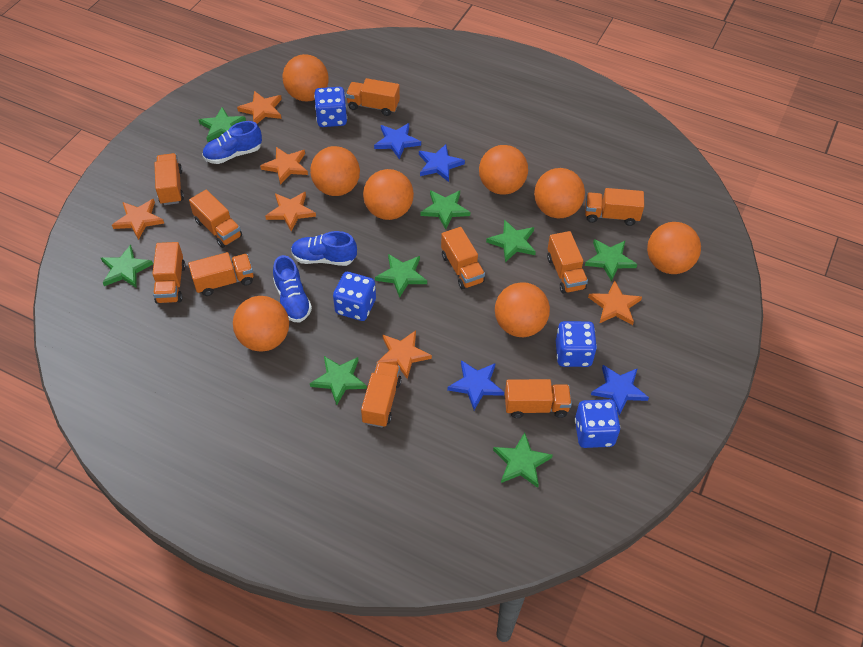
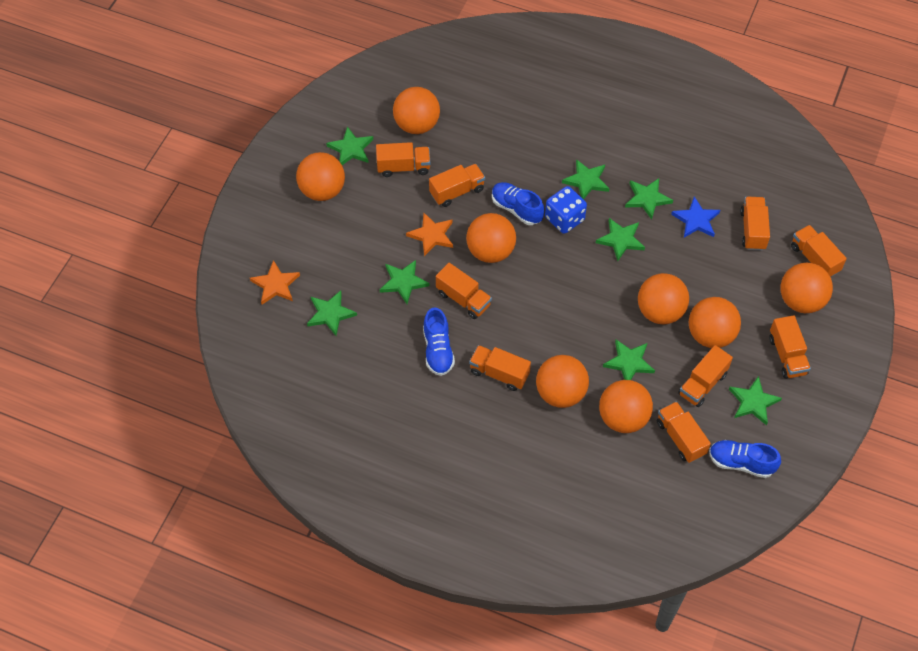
blue dice: 4 -> 1
blue star: 4 -> 1
orange star: 6 -> 2
orange truck: 10 -> 9

